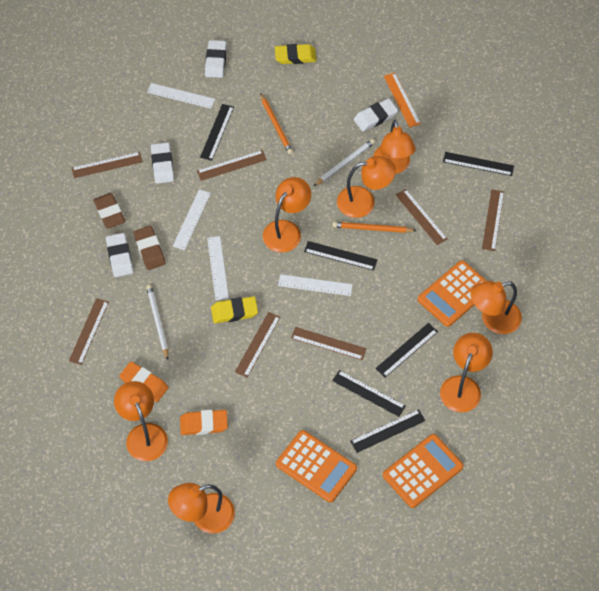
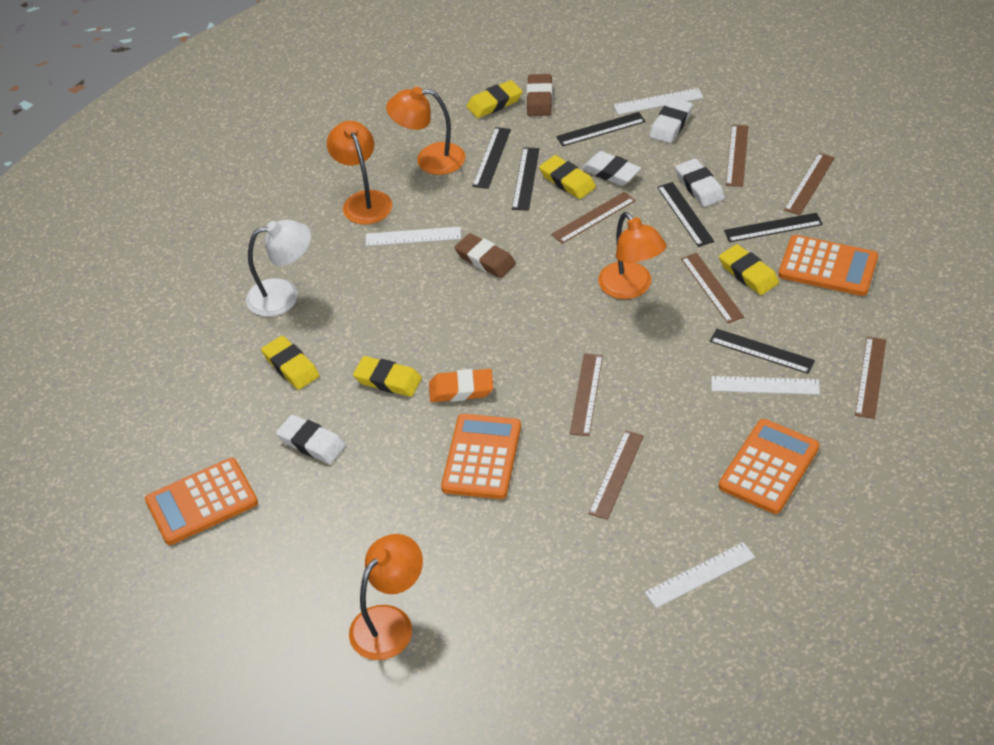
orange calculator: 3 -> 4
orange eraser: 2 -> 1
orange lamp: 7 -> 4
orange pencil: 2 -> 0
orange ruler: 1 -> 0
white lamp: 0 -> 1
white pencil: 2 -> 0
yellow eraser: 2 -> 5

